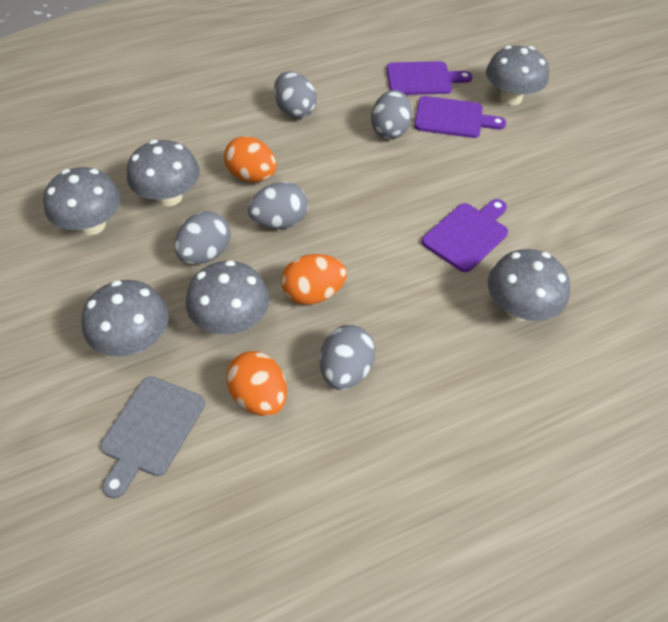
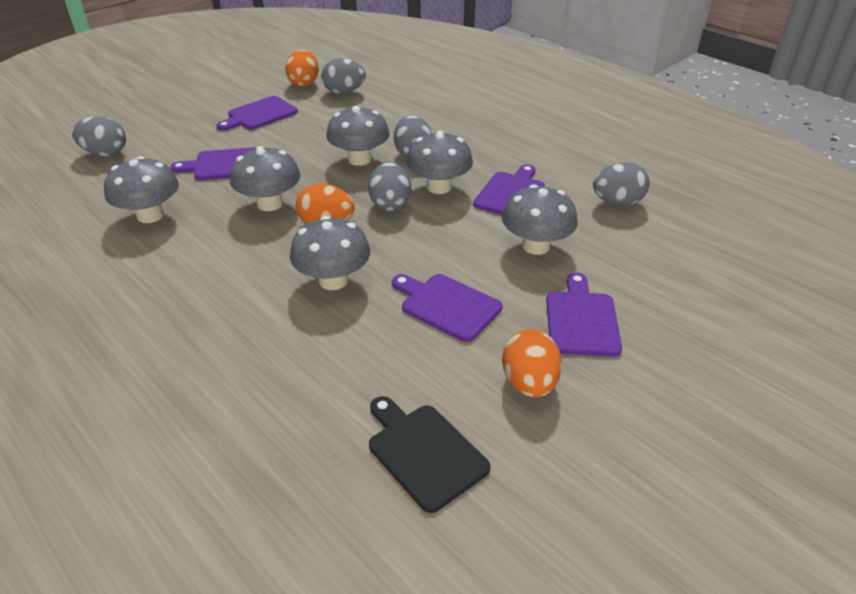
black cutting board: 0 -> 1
grey cutting board: 1 -> 0
purple cutting board: 3 -> 5

